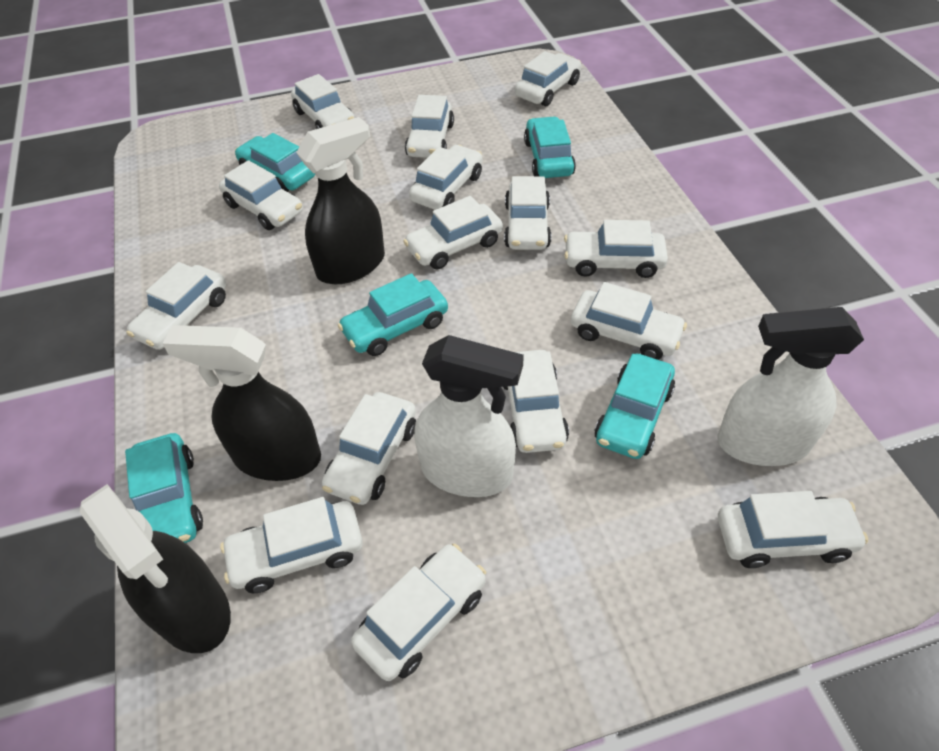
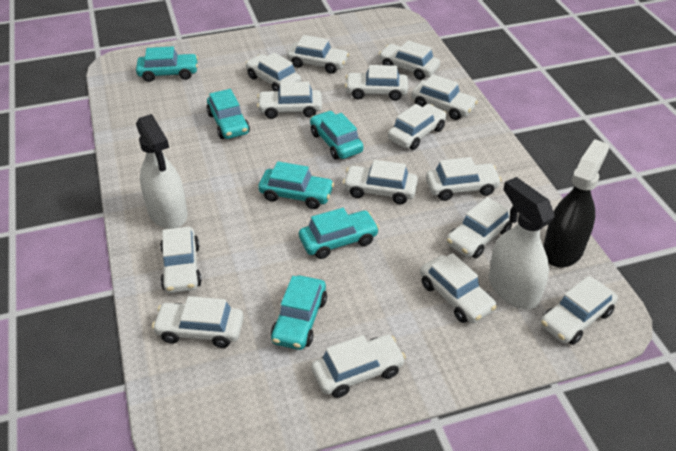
black spray bottle: 3 -> 1
turquoise car: 5 -> 6

